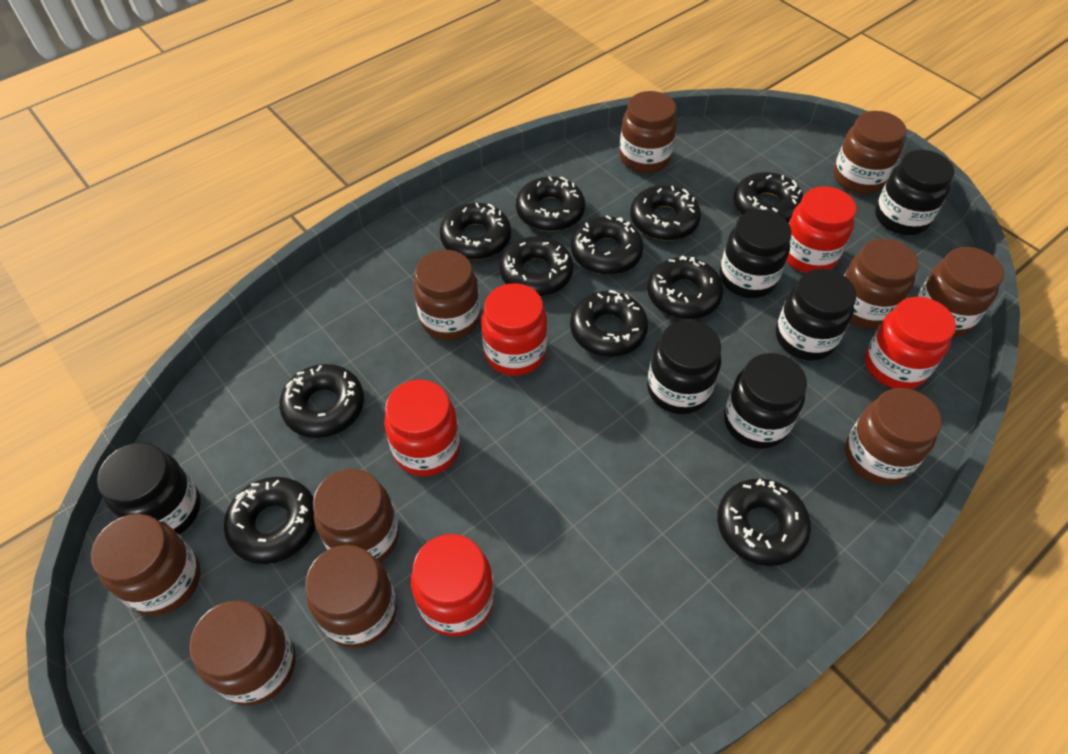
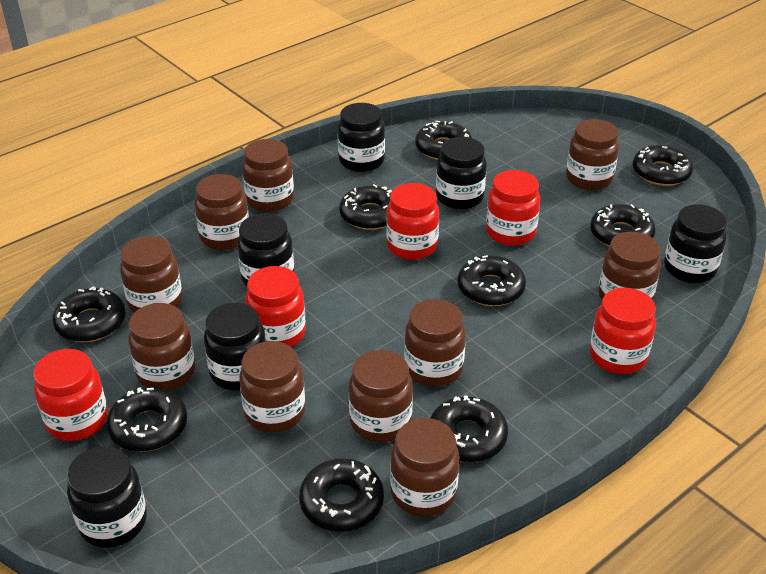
black donut: 11 -> 9

